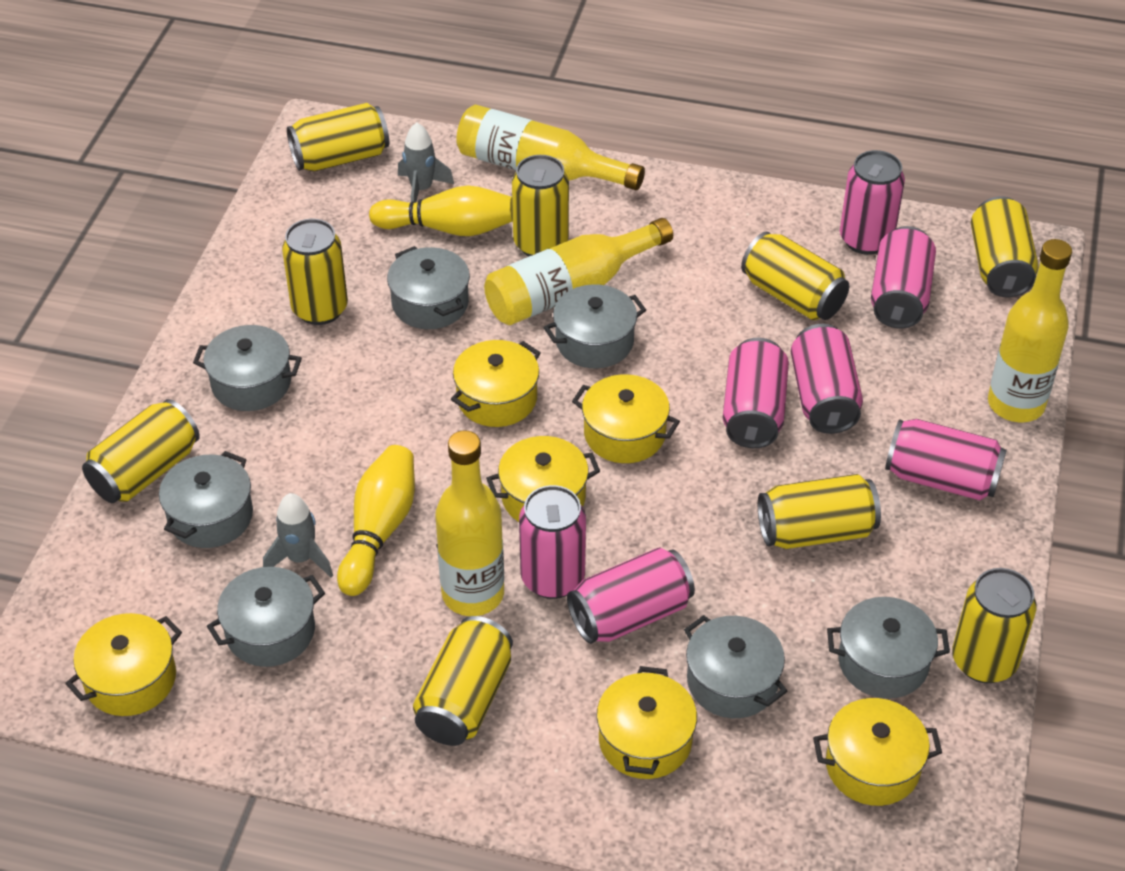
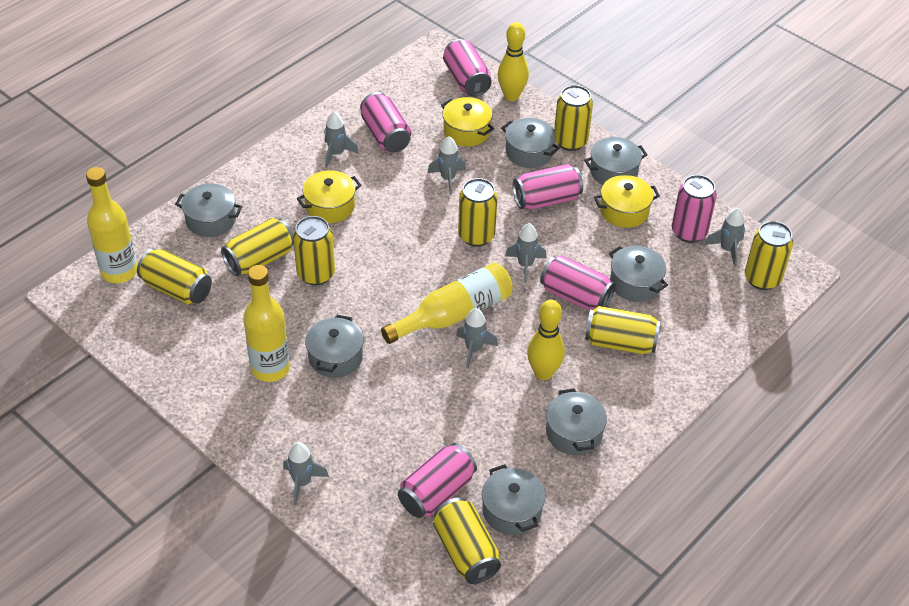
grey rocket: 2 -> 6
pink can: 7 -> 6
yellow bottle: 4 -> 3
yellow can: 9 -> 8
yellow pot: 6 -> 3

